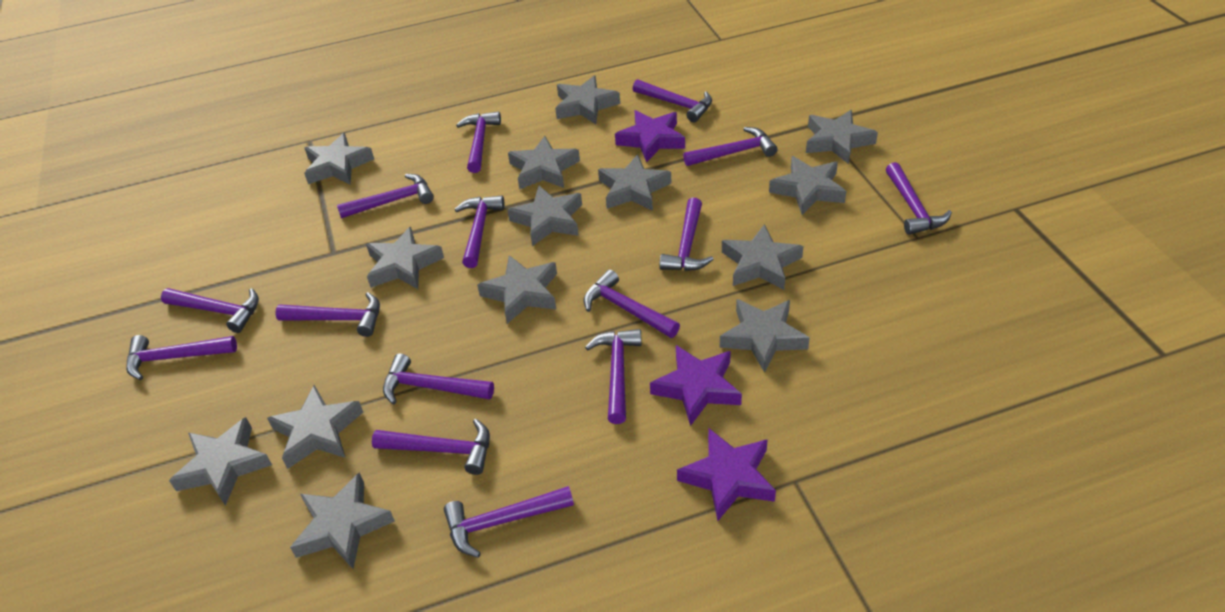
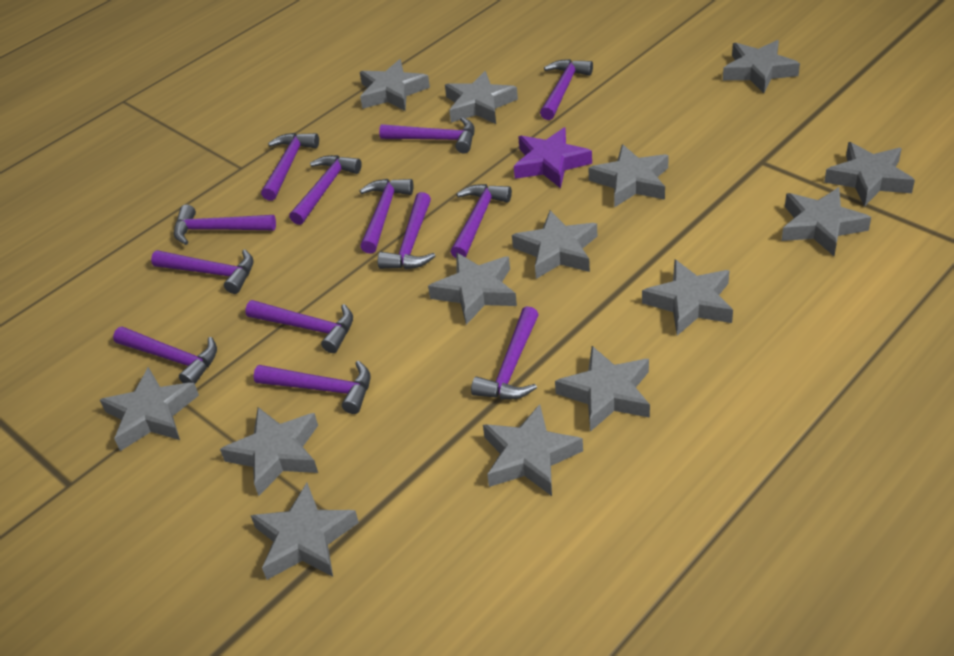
purple hammer: 15 -> 13
purple star: 3 -> 1

